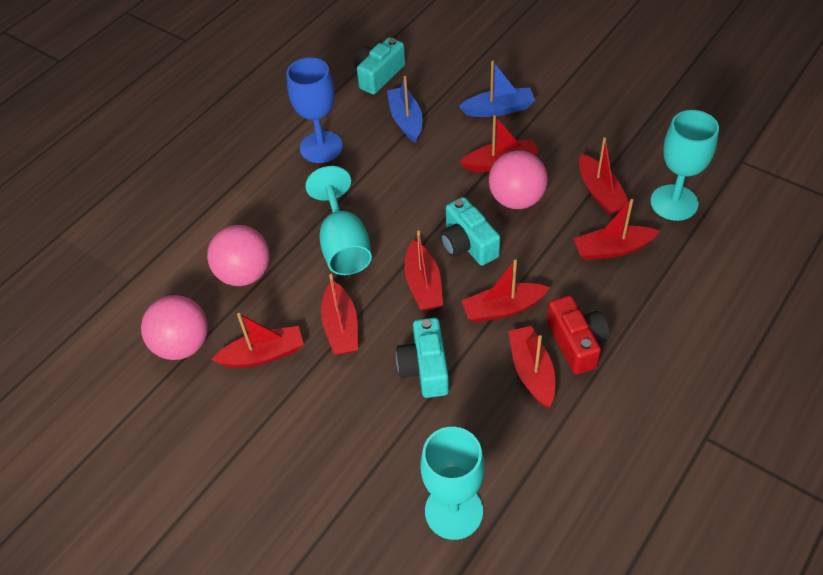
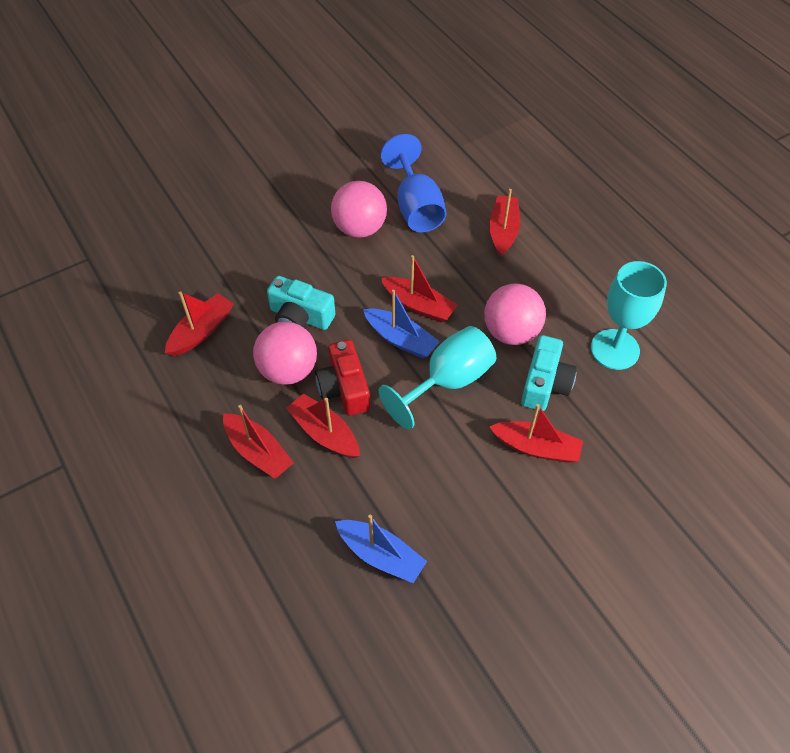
red boat: 8 -> 6
turquoise camera: 3 -> 2
turquoise goblet: 3 -> 2

